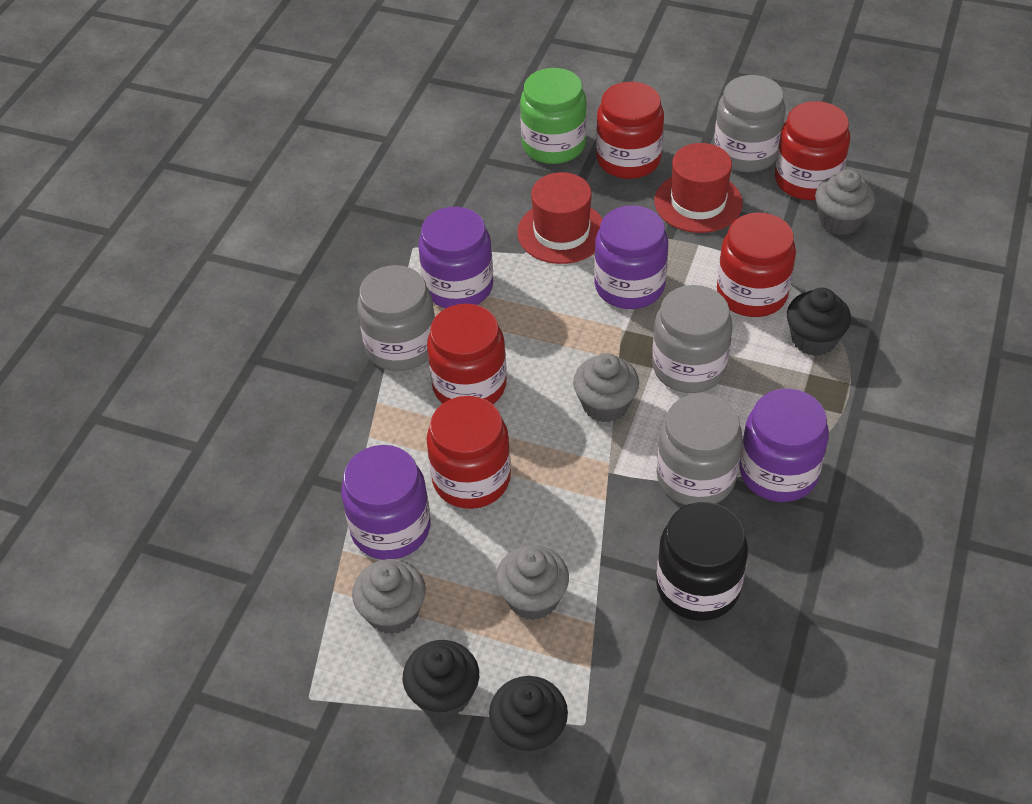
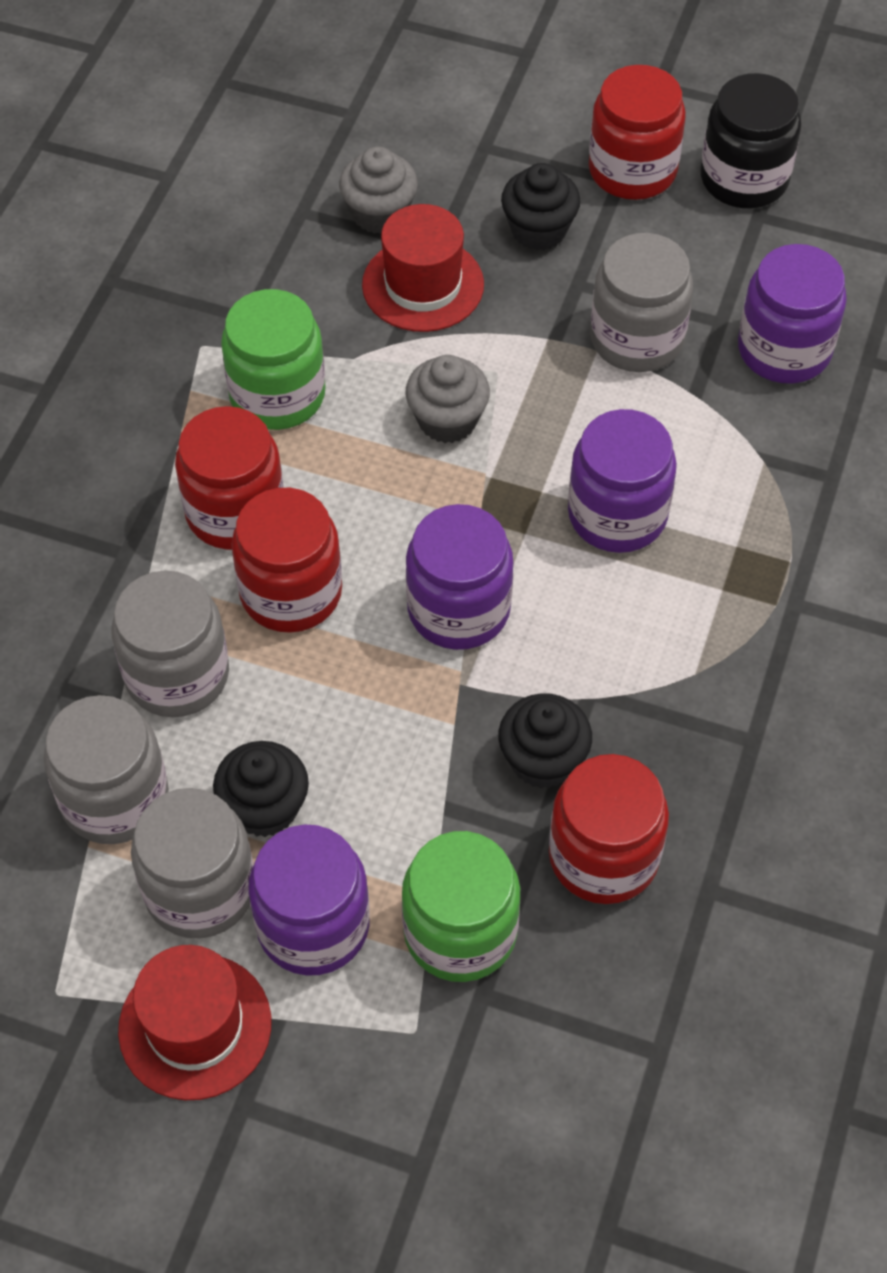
green jar: 1 -> 2
grey cupcake: 4 -> 2
red jar: 5 -> 4

